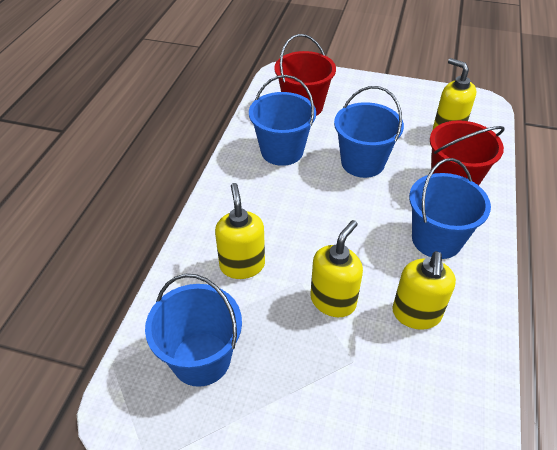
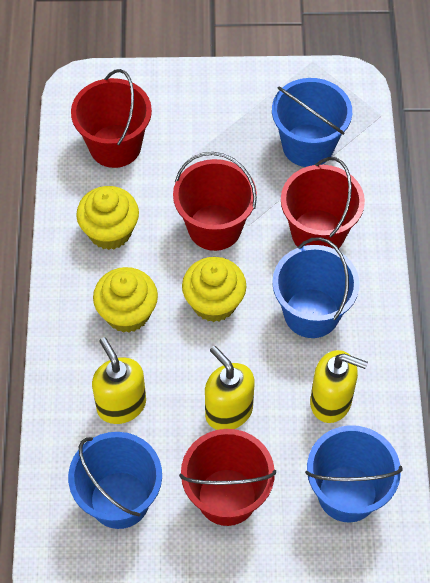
red bucket: 2 -> 4
yellow cupcake: 0 -> 3
yellow soap dispenser: 4 -> 3

